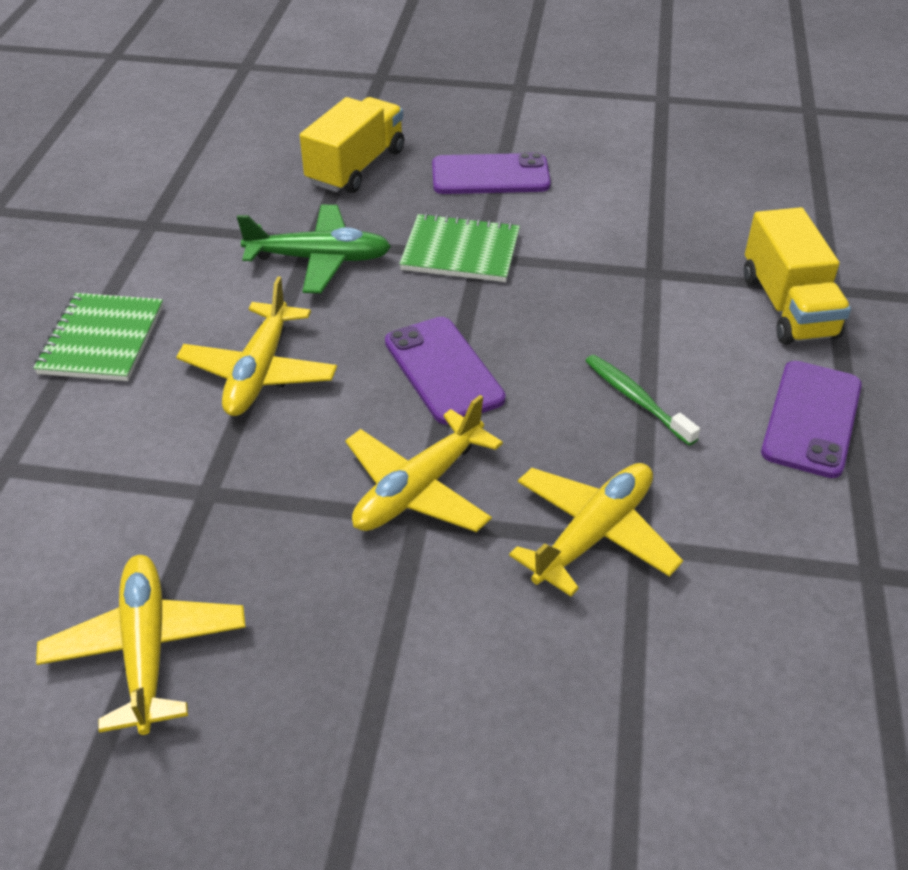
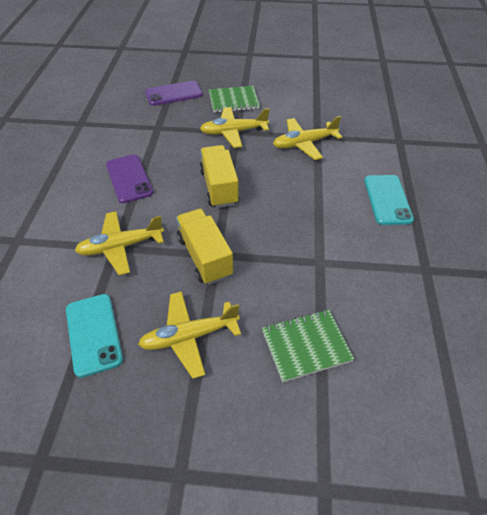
green plane: 1 -> 0
green toothbrush: 1 -> 0
purple phone: 3 -> 2
turquoise phone: 0 -> 2

